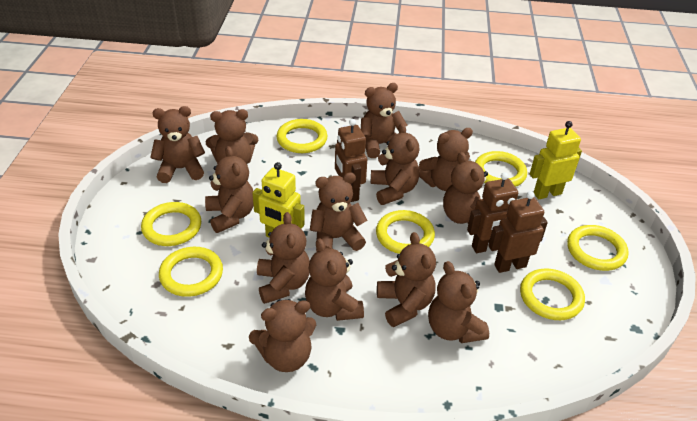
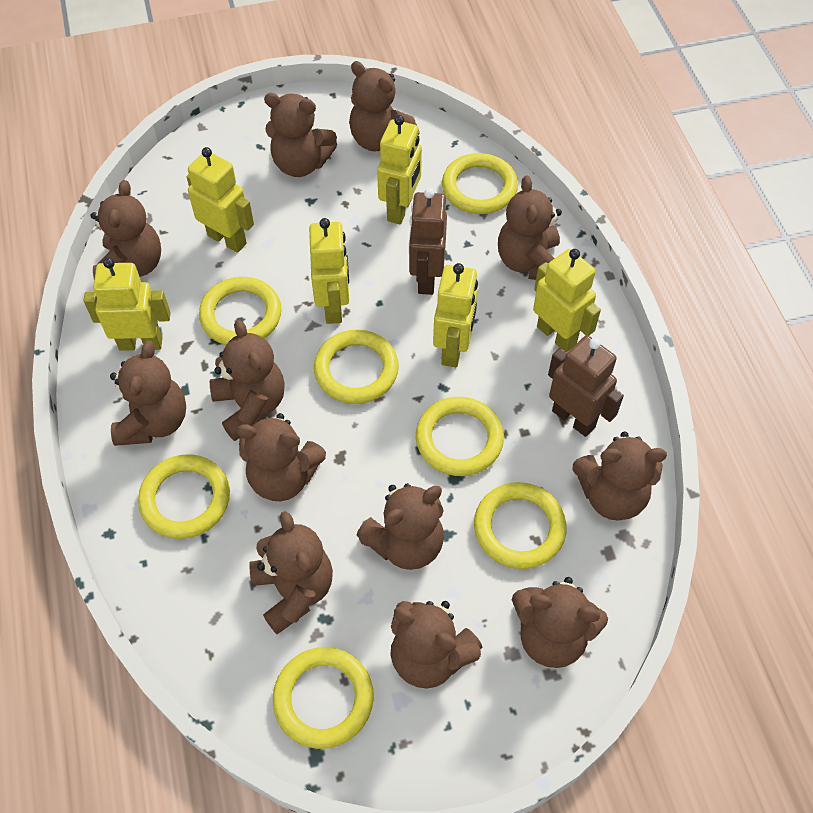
brown robot: 3 -> 2
brown teddy bear: 13 -> 12
yellow robot: 2 -> 6

